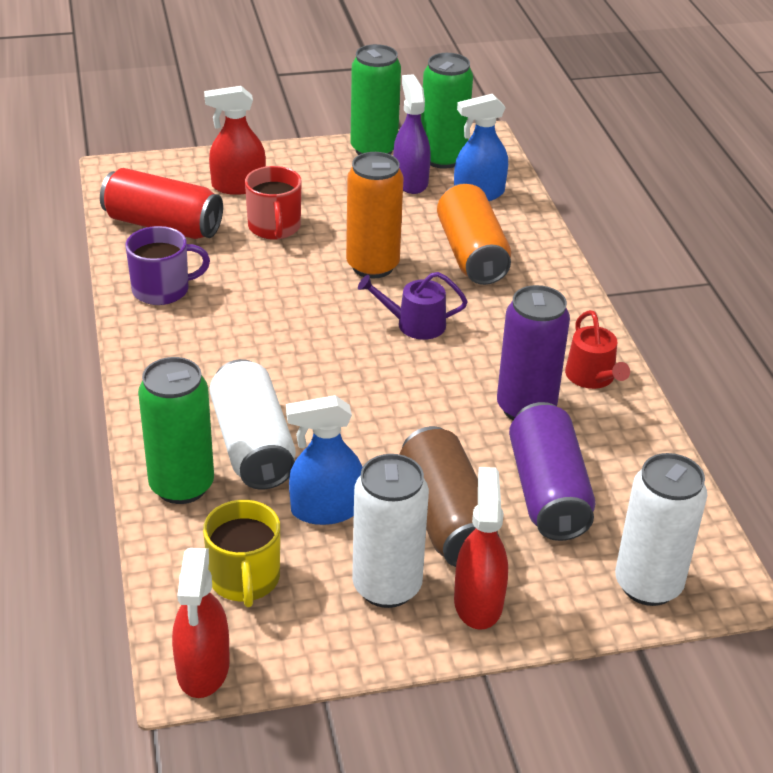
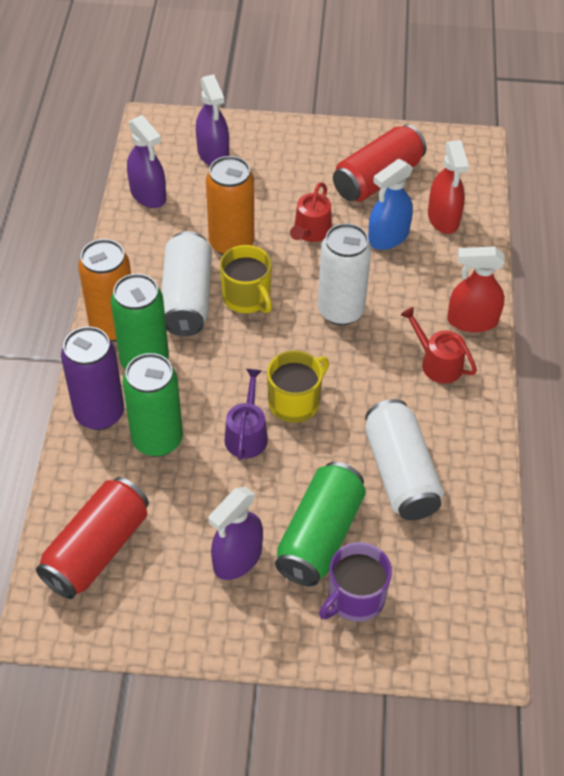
blue spray bottle: 2 -> 1
brown can: 1 -> 0
purple can: 2 -> 1
purple spray bottle: 1 -> 3
red can: 1 -> 2
red mug: 1 -> 0
red spray bottle: 3 -> 2
red watering can: 1 -> 2
yellow mug: 1 -> 2

